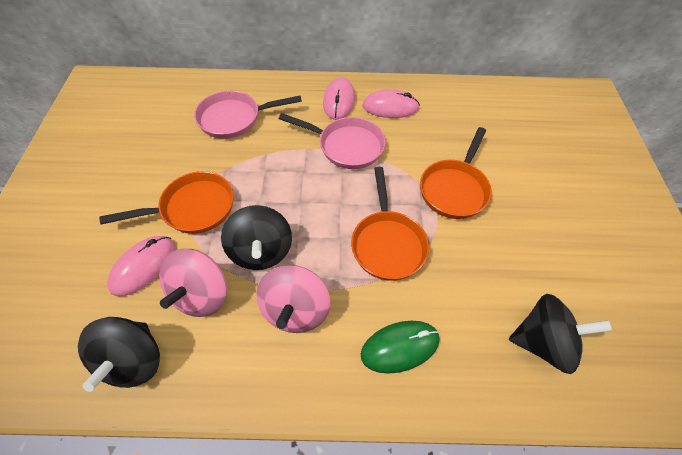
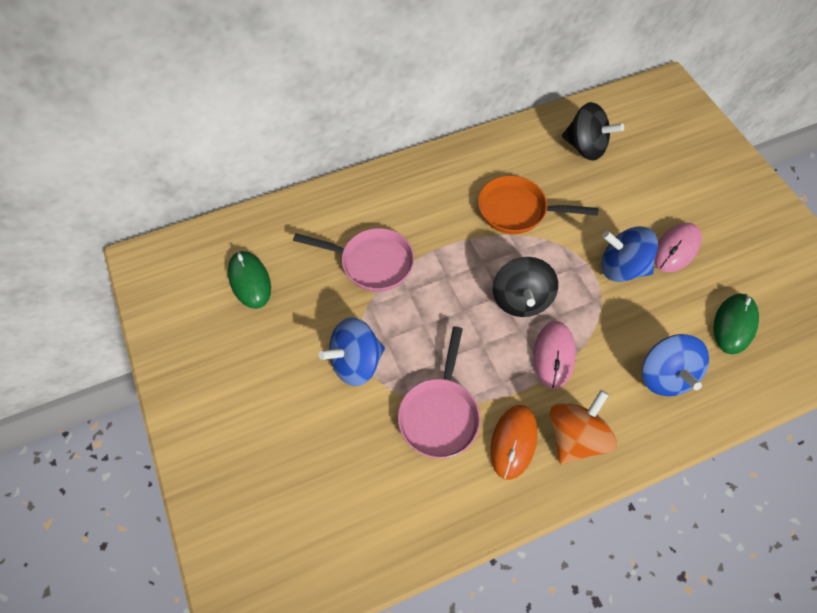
black spinning top: 3 -> 2
blue spinning top: 0 -> 3
green mouse: 1 -> 2
orange mouse: 0 -> 1
orange pan: 3 -> 1
orange spinning top: 0 -> 1
pink mouse: 3 -> 2
pink spinning top: 2 -> 0

